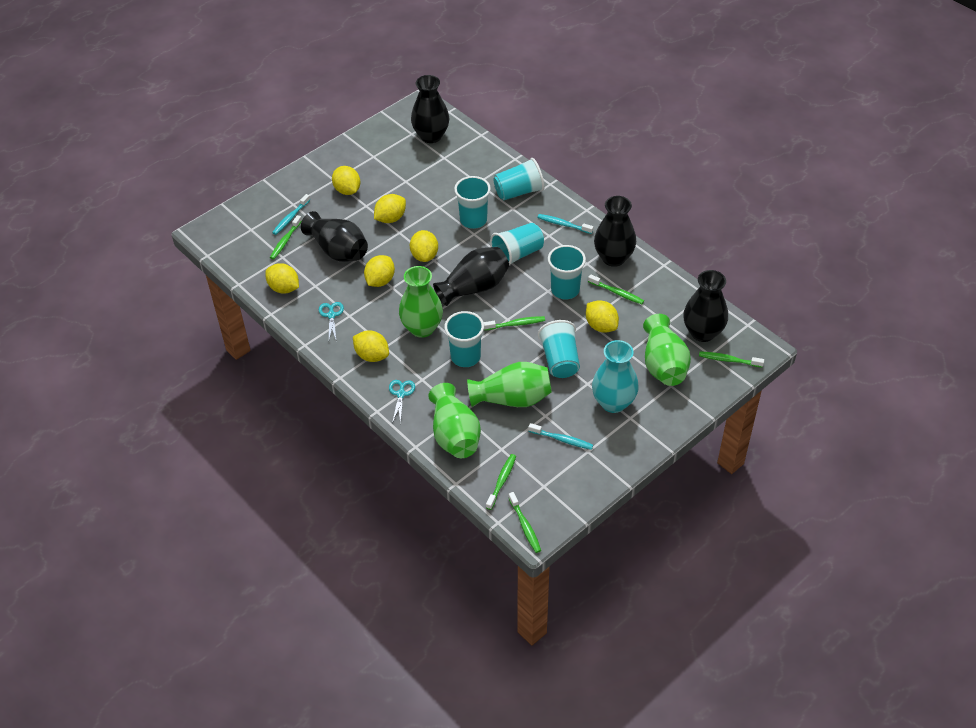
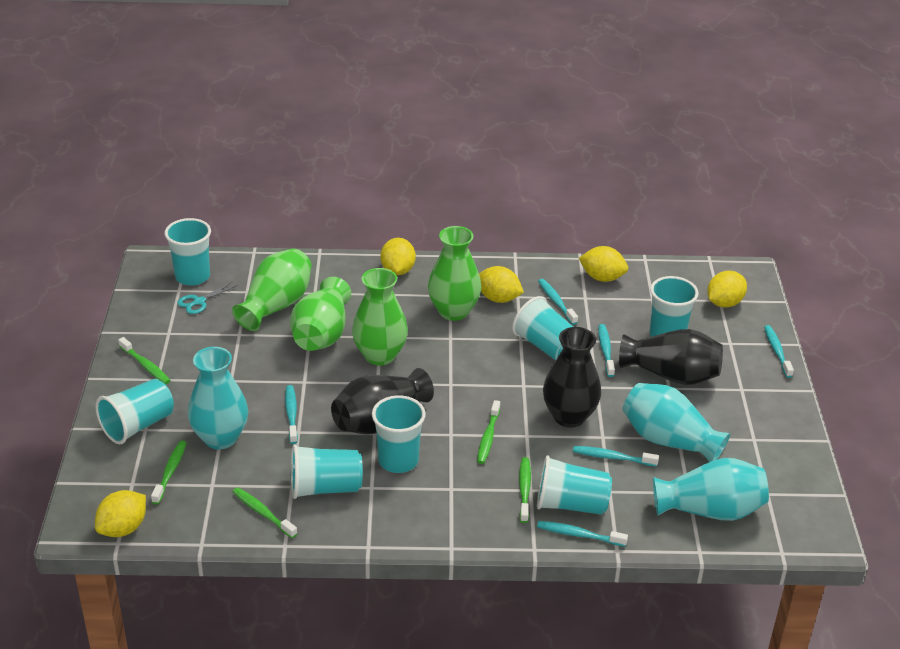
black vase: 5 -> 3
green toothbrush: 6 -> 5
turquoise cup: 6 -> 7
turquoise scissors: 2 -> 1
turquoise toothbrush: 3 -> 6
turquoise vase: 1 -> 3
yellow lemon: 7 -> 5

